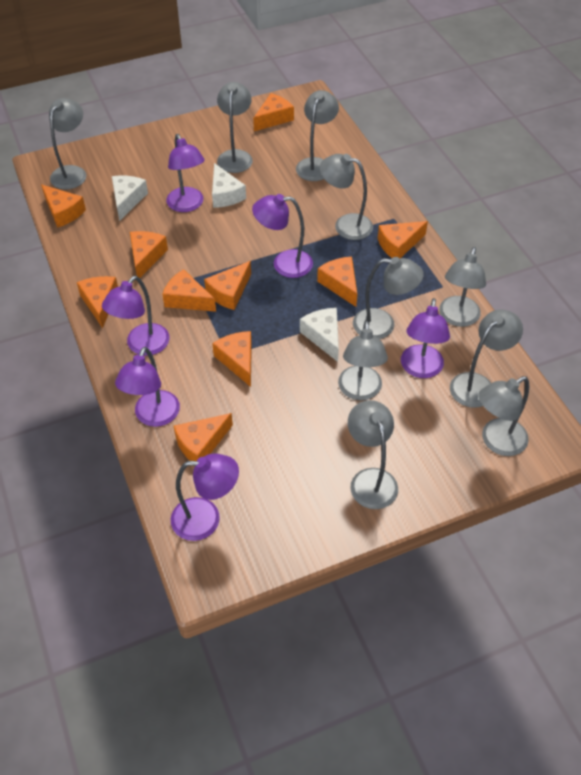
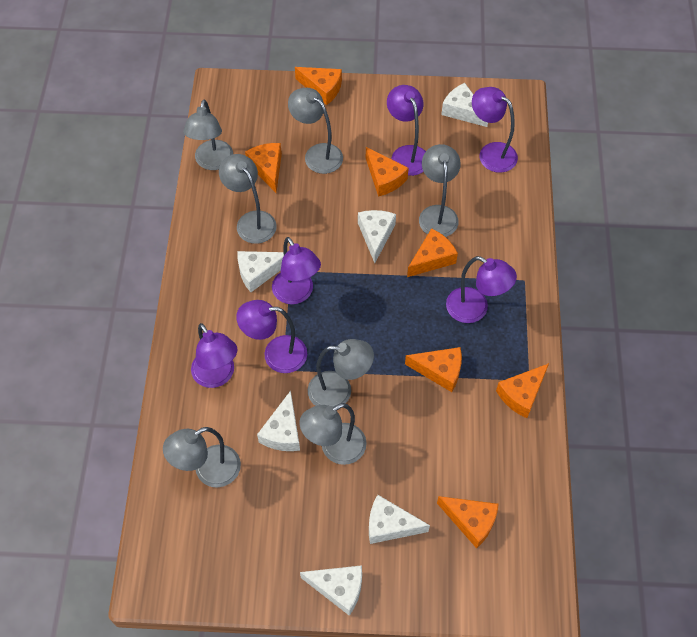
grey lamp: 10 -> 7
orange cheese: 10 -> 7
white cheese: 3 -> 6

